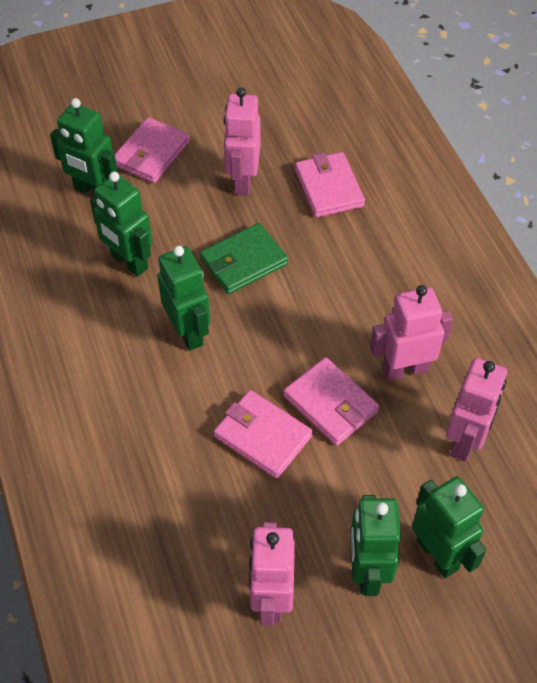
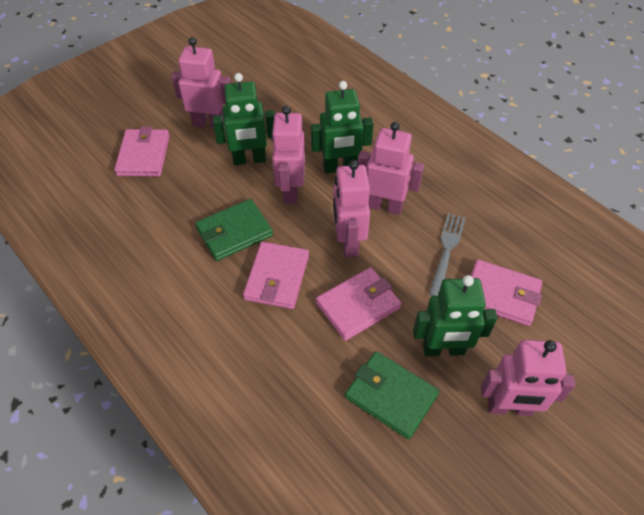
green robot: 5 -> 3
green wallet: 1 -> 2
grey fork: 0 -> 1
pink robot: 4 -> 5

